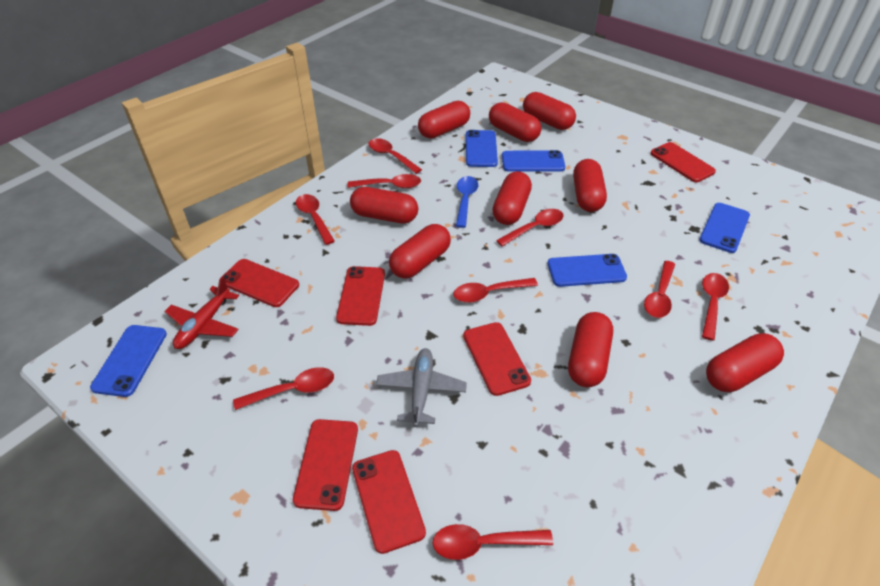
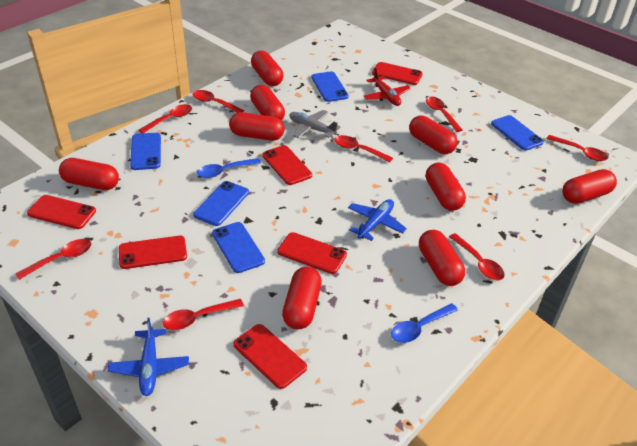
blue plane: 0 -> 2
blue spoon: 1 -> 2
red spoon: 9 -> 8

